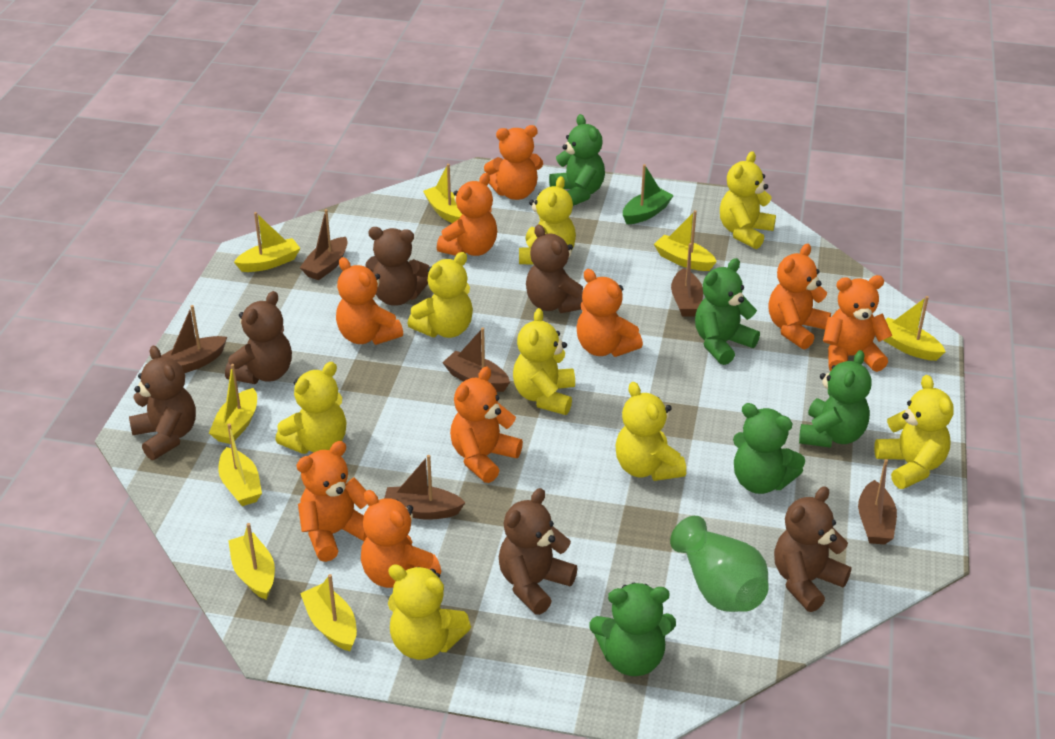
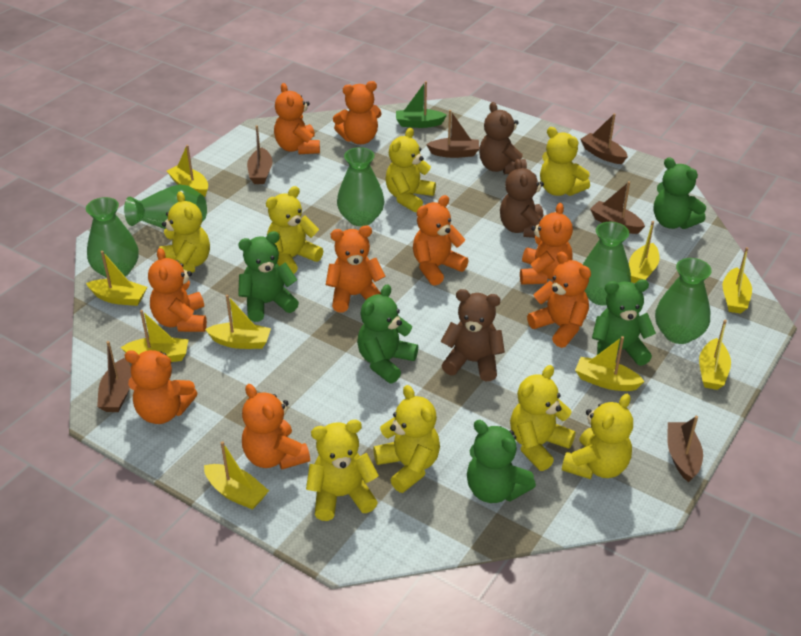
brown teddy bear: 6 -> 3
green vase: 1 -> 5
yellow boat: 8 -> 9

